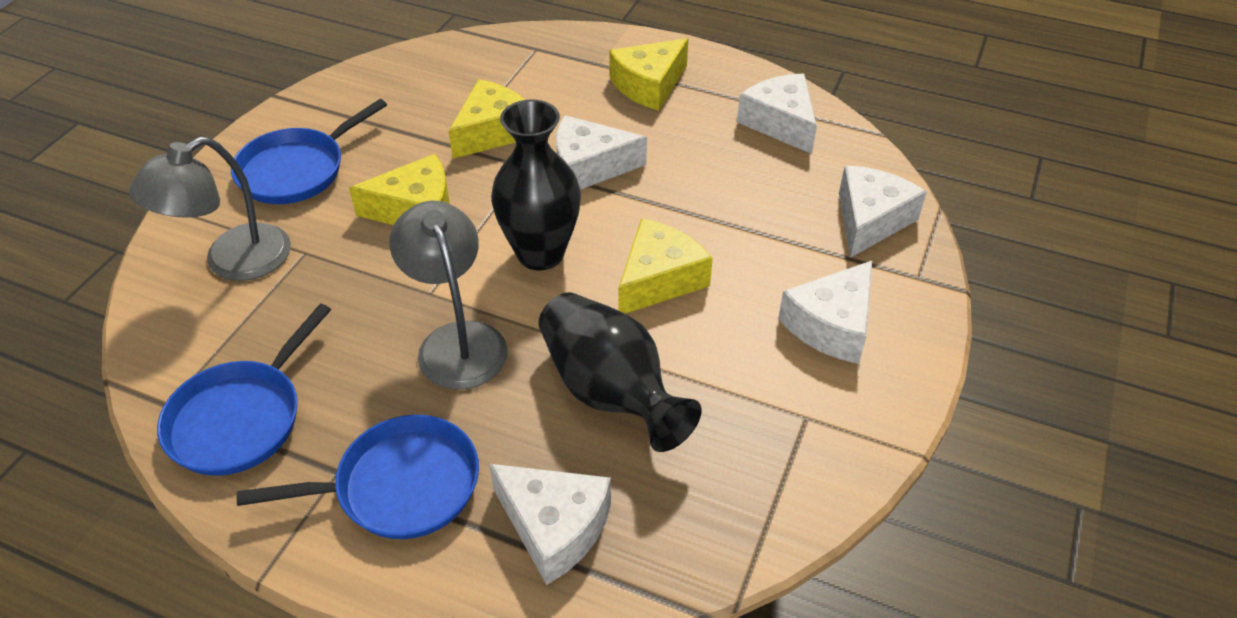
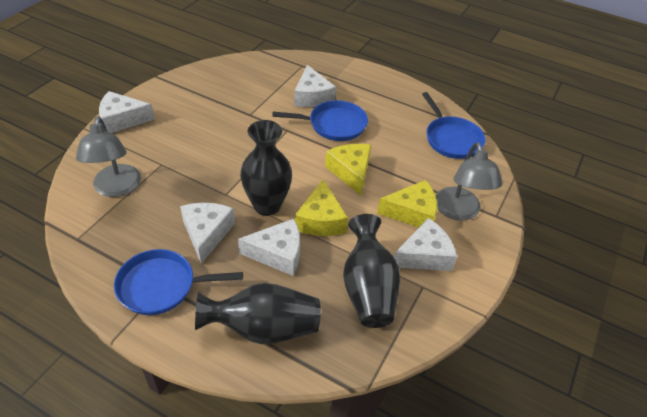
black vase: 2 -> 3
yellow cheese: 4 -> 3

